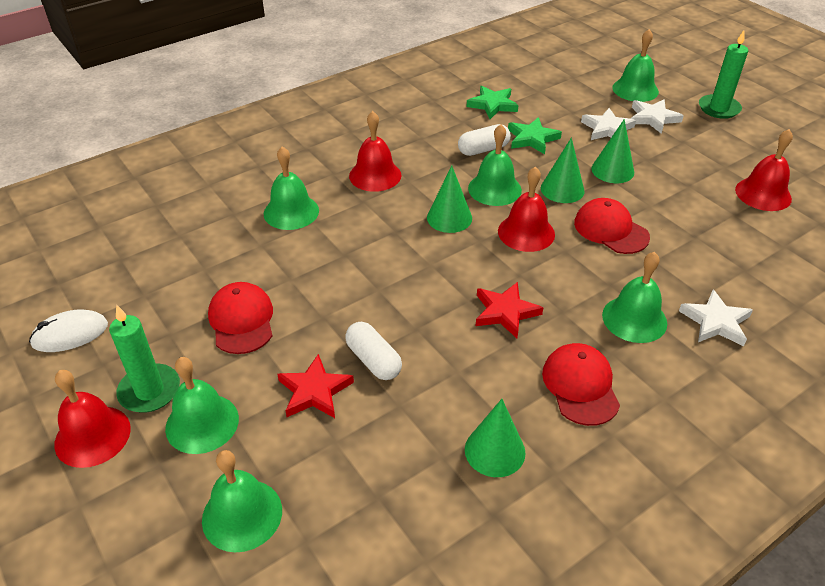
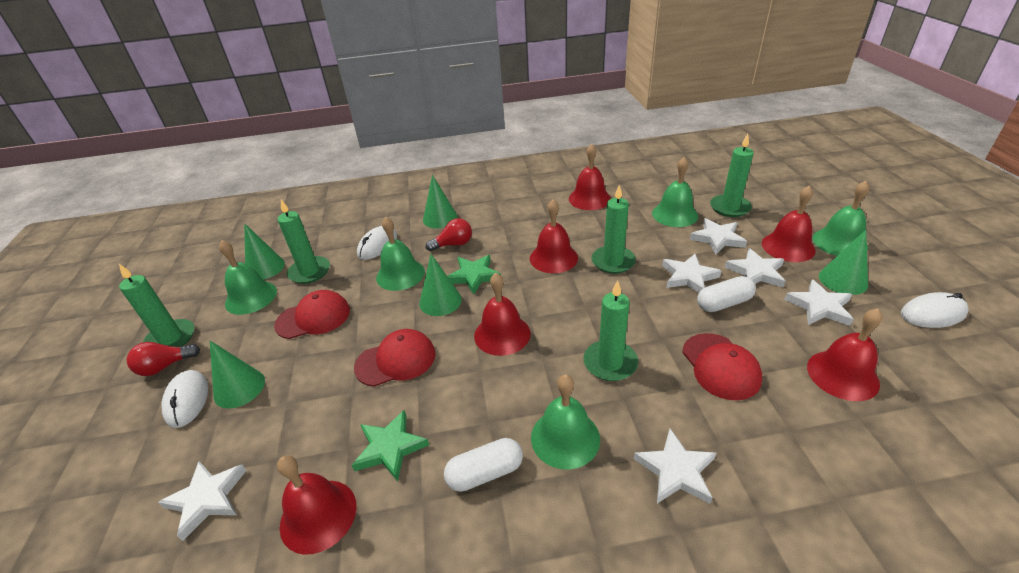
green bell: 6 -> 5
green candle: 2 -> 5
green cone: 4 -> 5
red bell: 4 -> 6
red light bulb: 0 -> 2
red star: 2 -> 0
white mouse: 1 -> 3
white star: 3 -> 6

